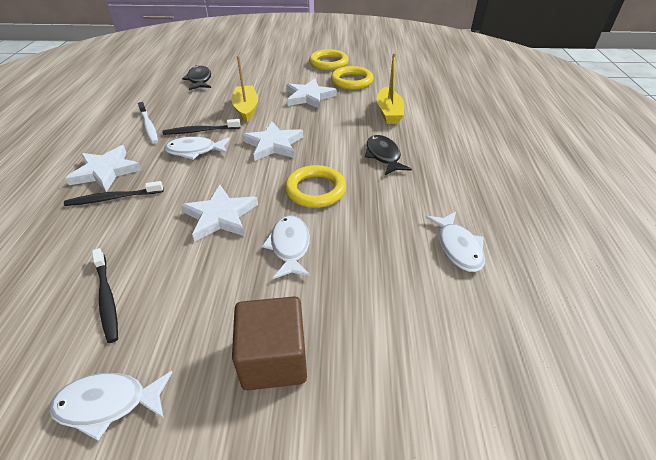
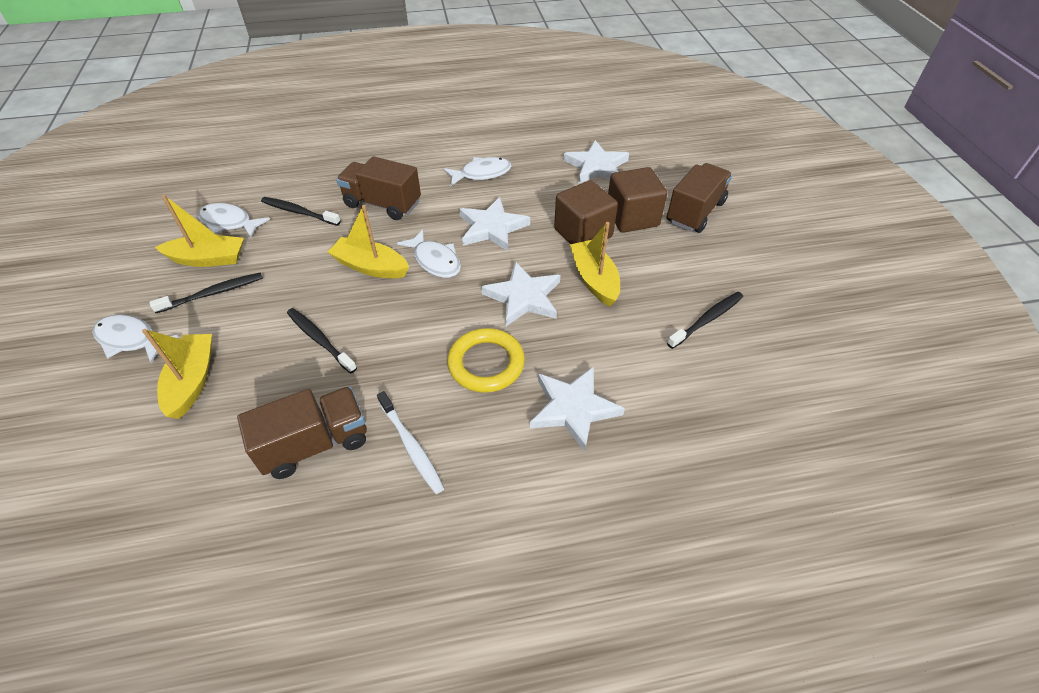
black fish: 2 -> 0
black toothbrush: 3 -> 4
brown cube: 1 -> 2
brown truck: 0 -> 3
yellow boat: 2 -> 4
yellow ring: 3 -> 1

